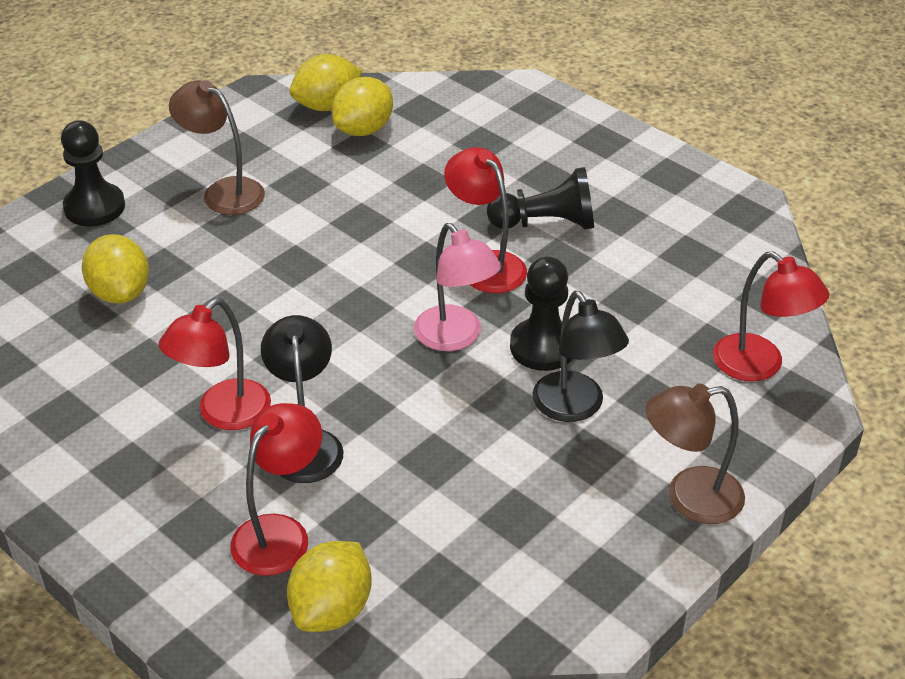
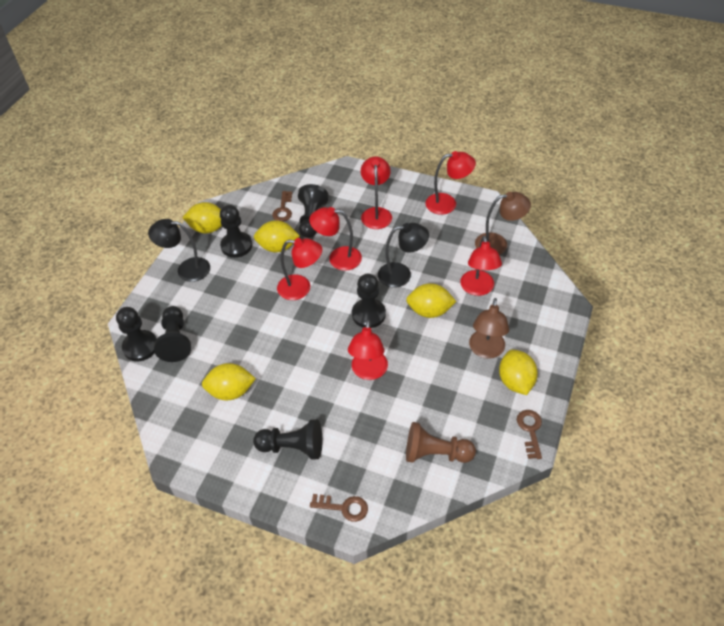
black pawn: 3 -> 6
brown key: 0 -> 3
brown pawn: 0 -> 1
pink lamp: 1 -> 0
red lamp: 4 -> 6
yellow lemon: 4 -> 5

